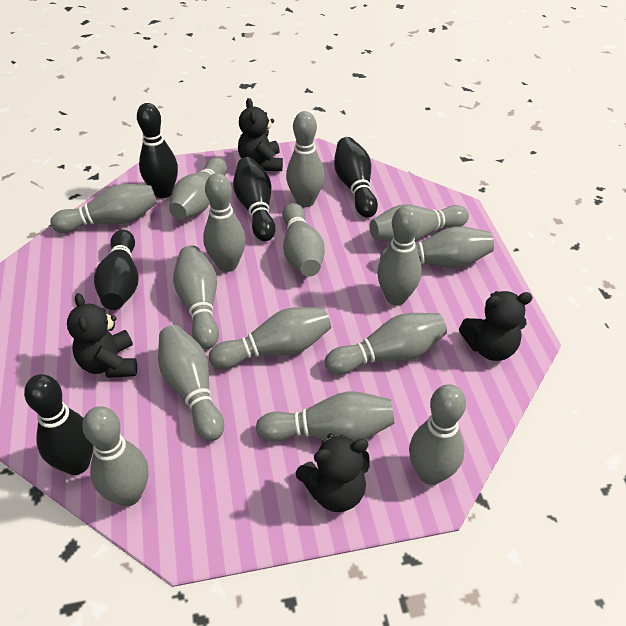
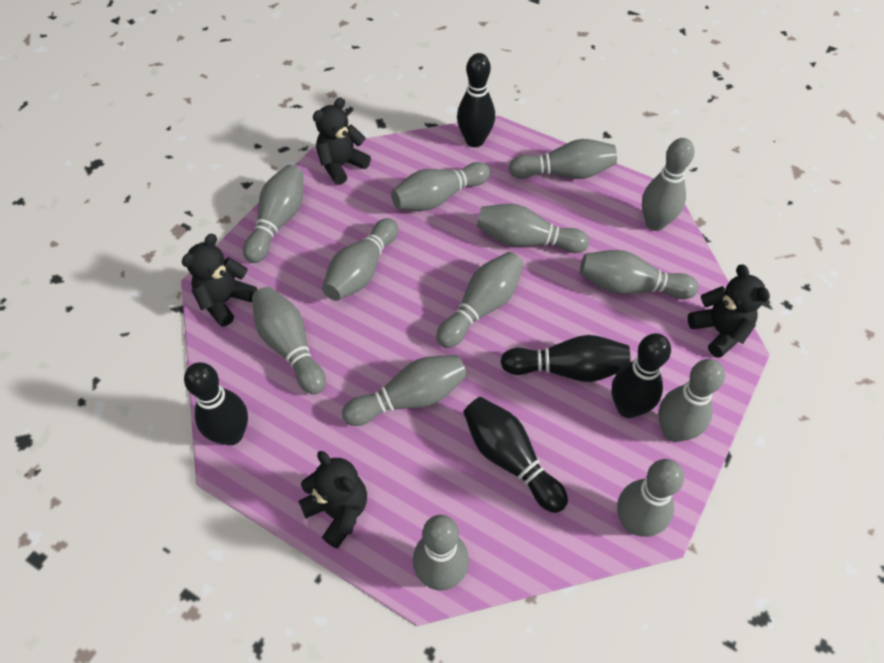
grey bowling pin: 15 -> 13

